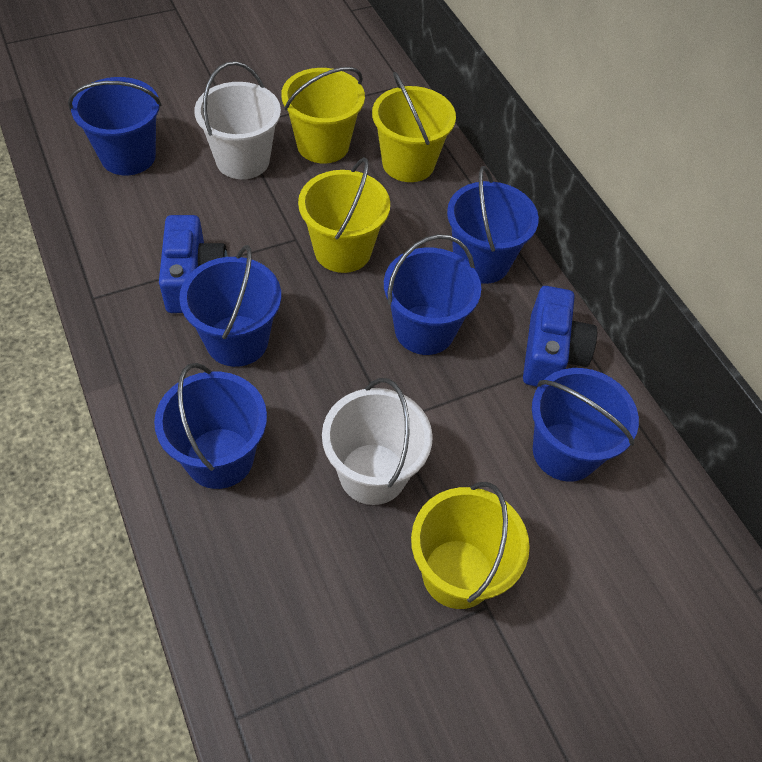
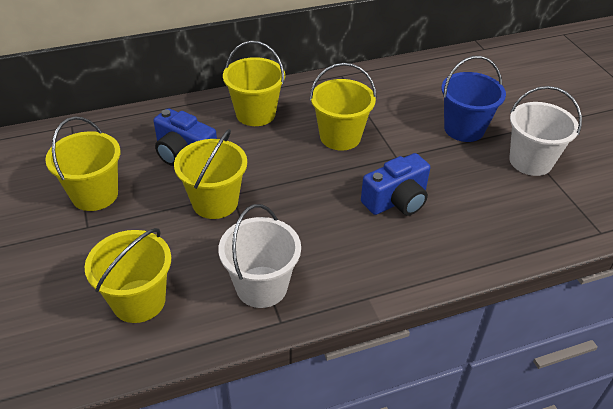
blue bucket: 6 -> 1
yellow bucket: 4 -> 5

